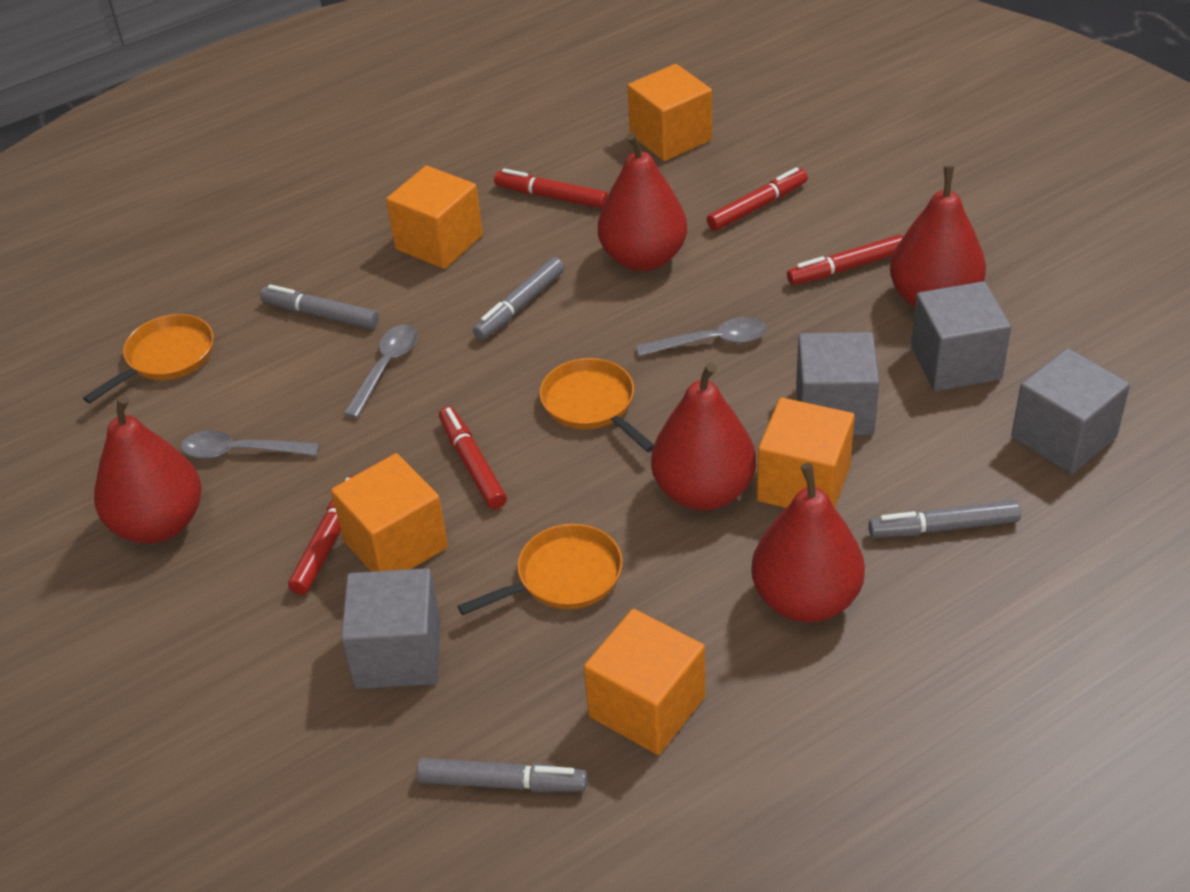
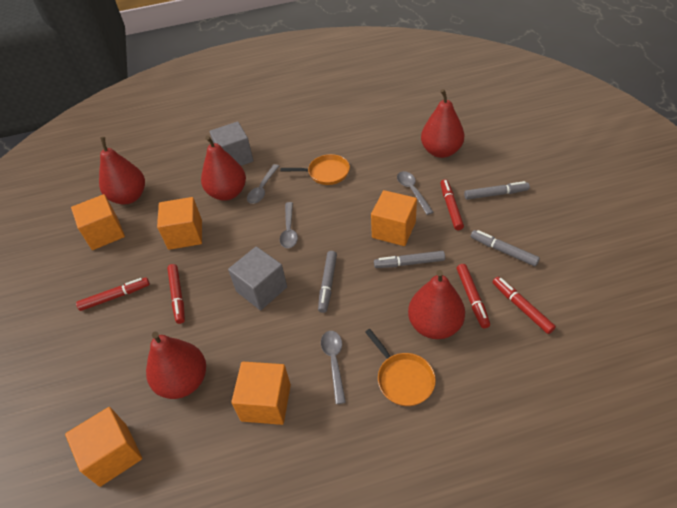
grey cube: 4 -> 2
grey spoon: 3 -> 4
orange pan: 3 -> 2

